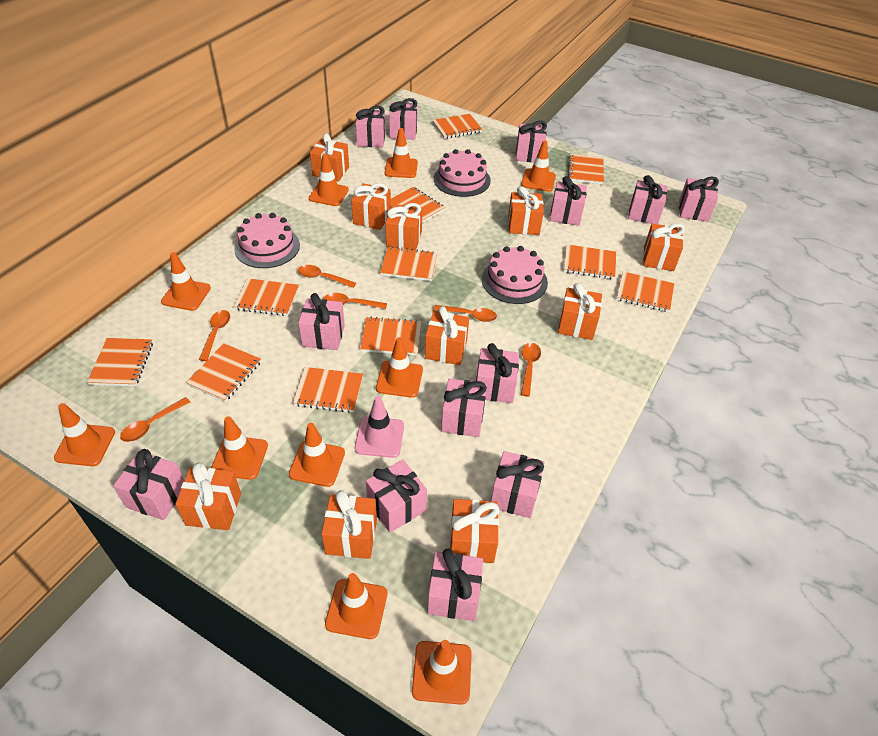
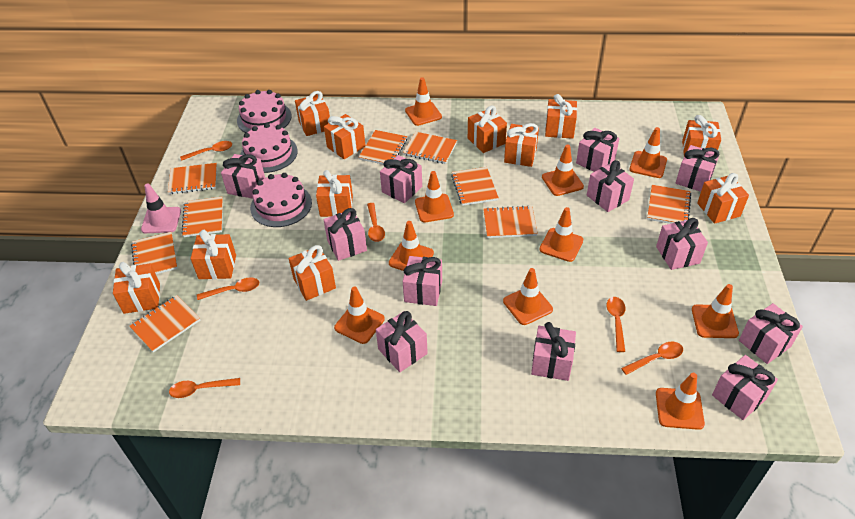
orange gift: 10 -> 11
orange notebook: 11 -> 9
pink gift: 13 -> 12

